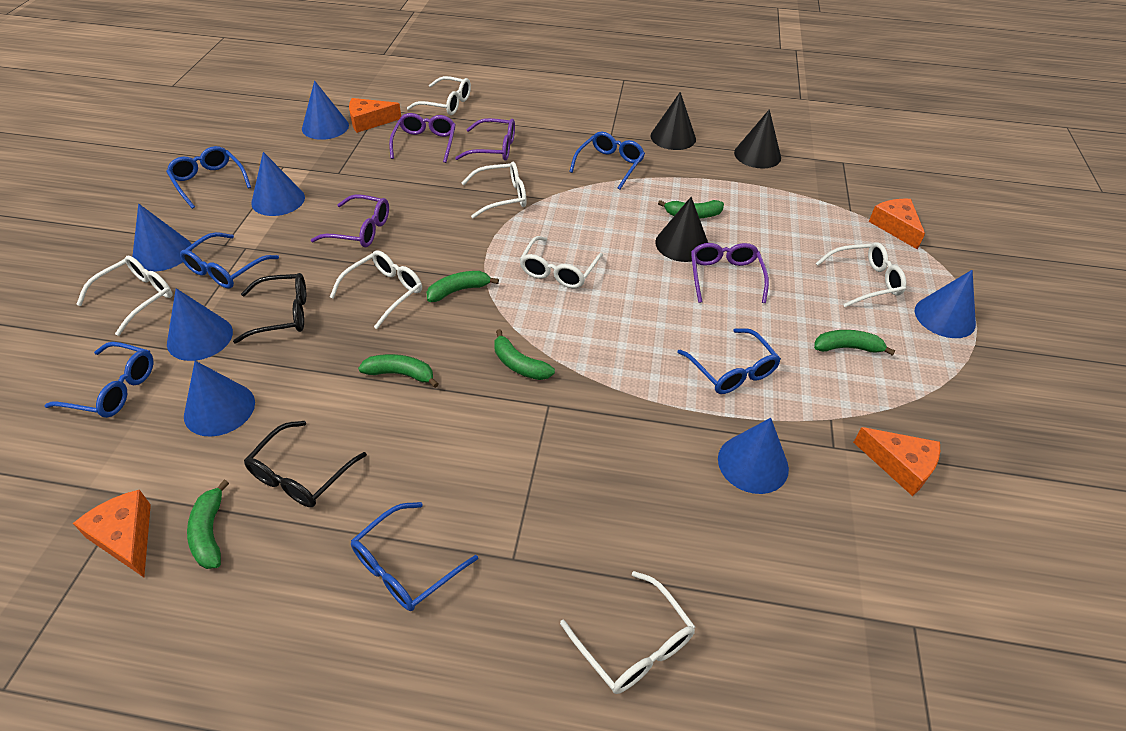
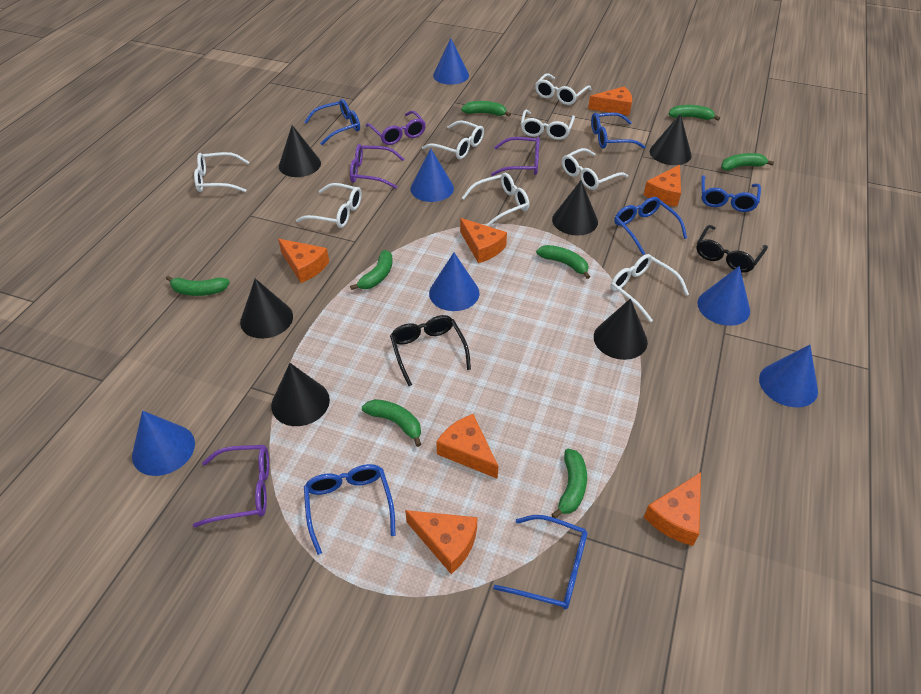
black cone: 3 -> 6
blue cone: 7 -> 6
green banana: 6 -> 8
orange cheese: 4 -> 7
white glasses: 7 -> 8

